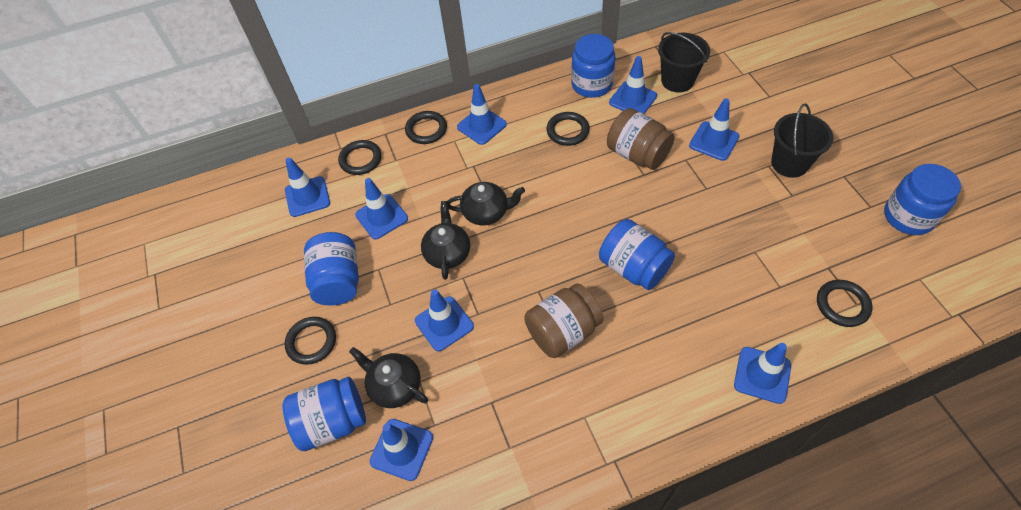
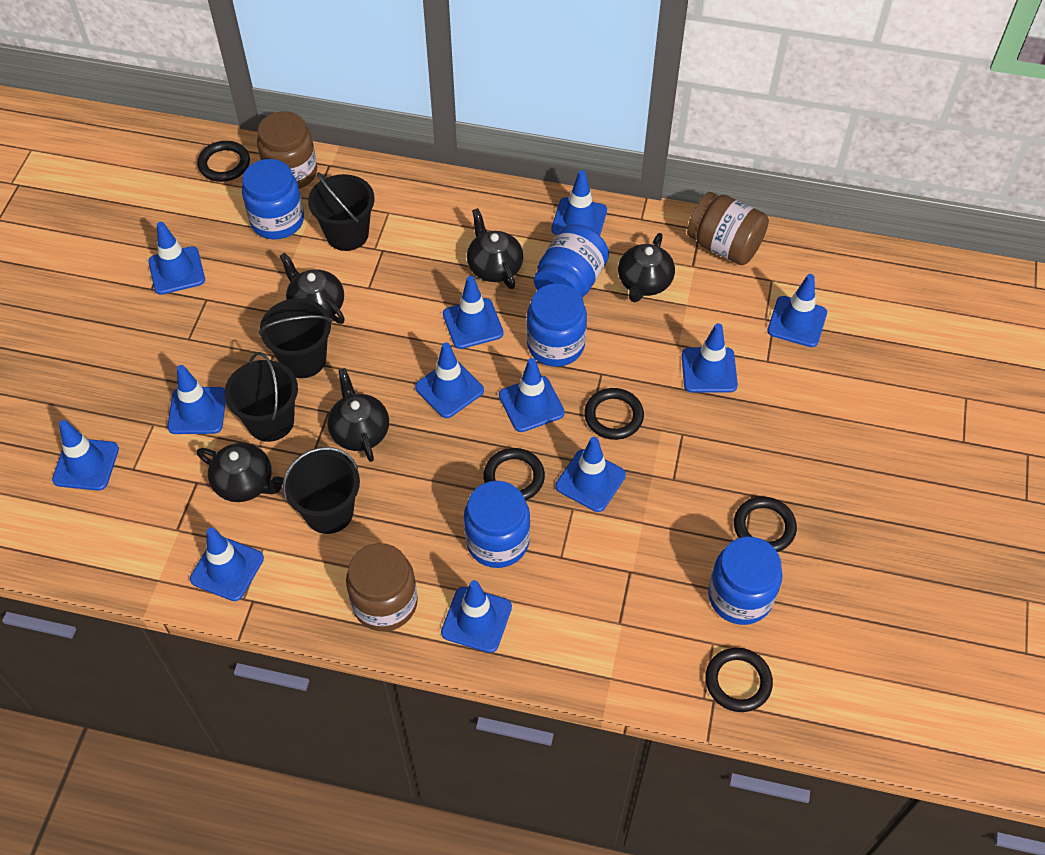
black bucket: 2 -> 4
black teapot: 3 -> 5
blue traffic cone: 8 -> 12
brown jar: 2 -> 3

